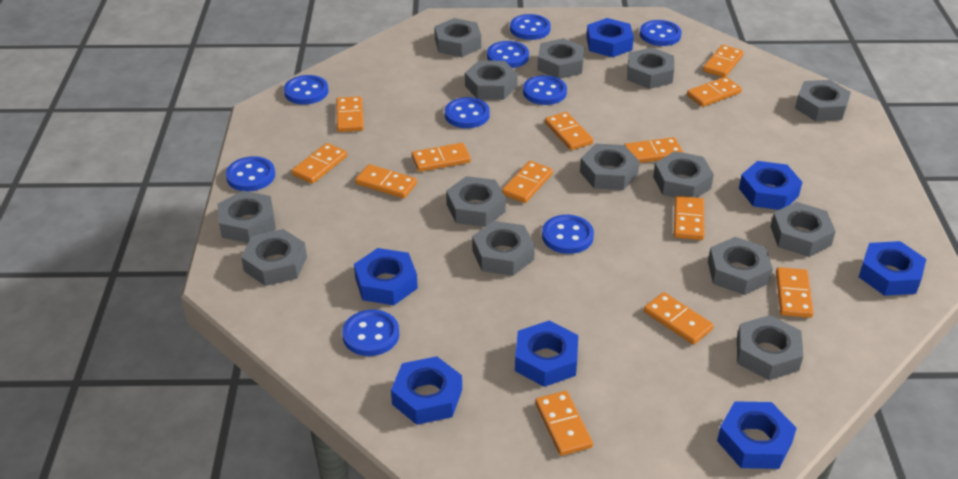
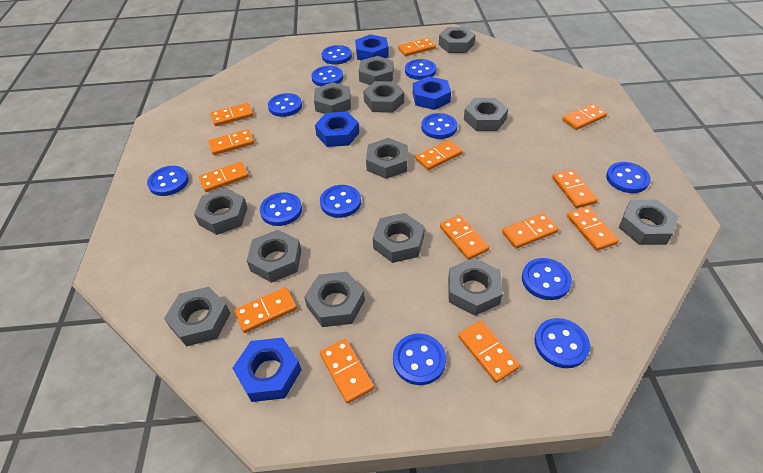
blue button: 9 -> 12
blue nut: 7 -> 4
grey nut: 14 -> 13

